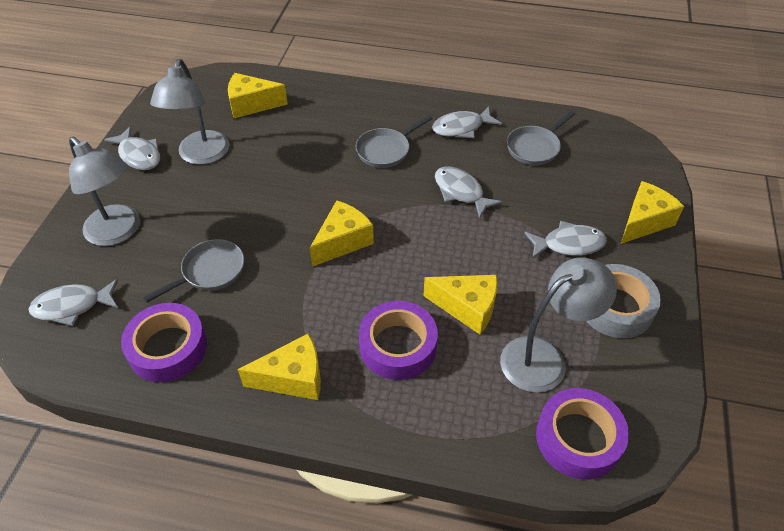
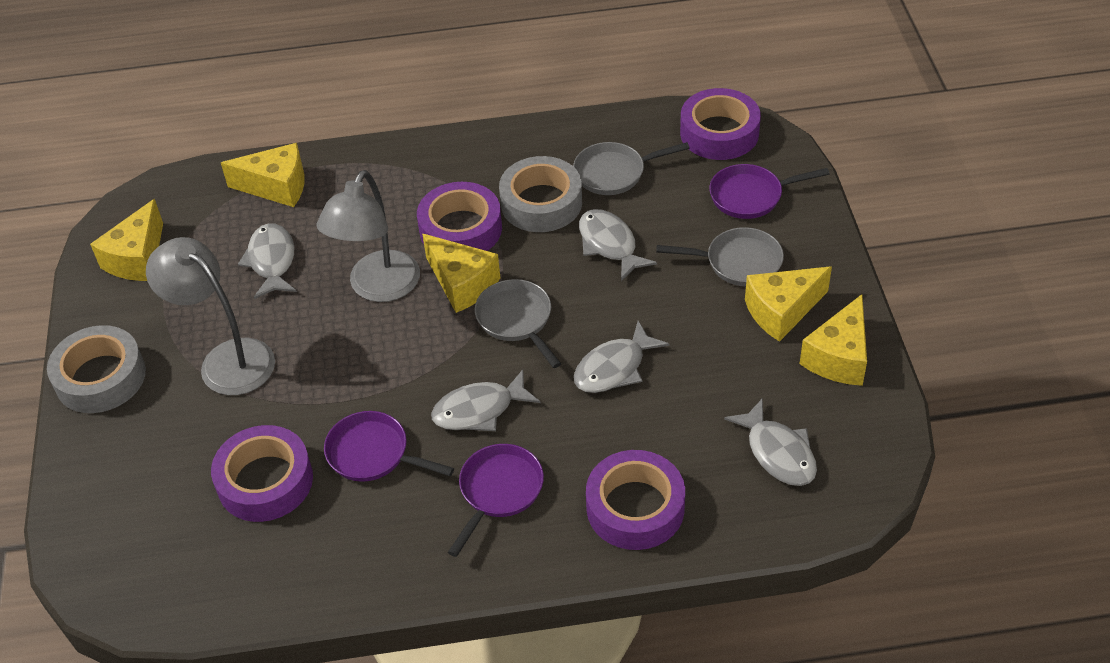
grey lamp: 3 -> 2
grey tape: 1 -> 2
purple pan: 0 -> 3
purple tape: 3 -> 4

